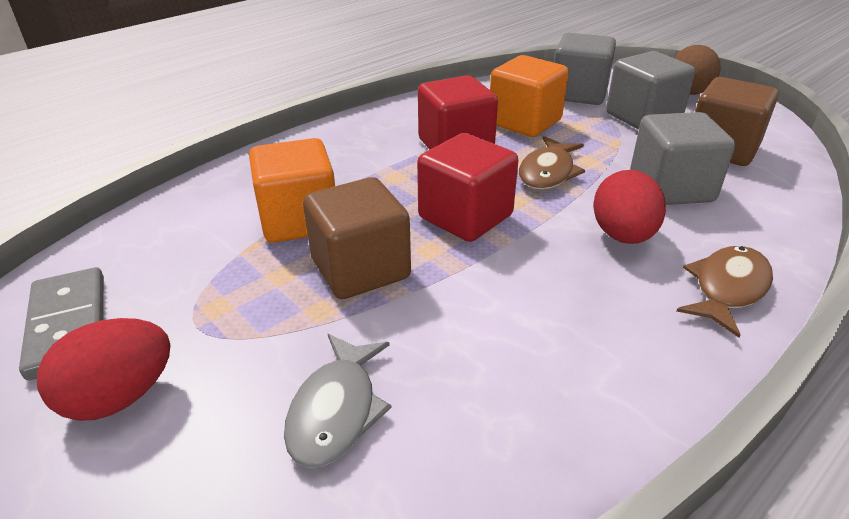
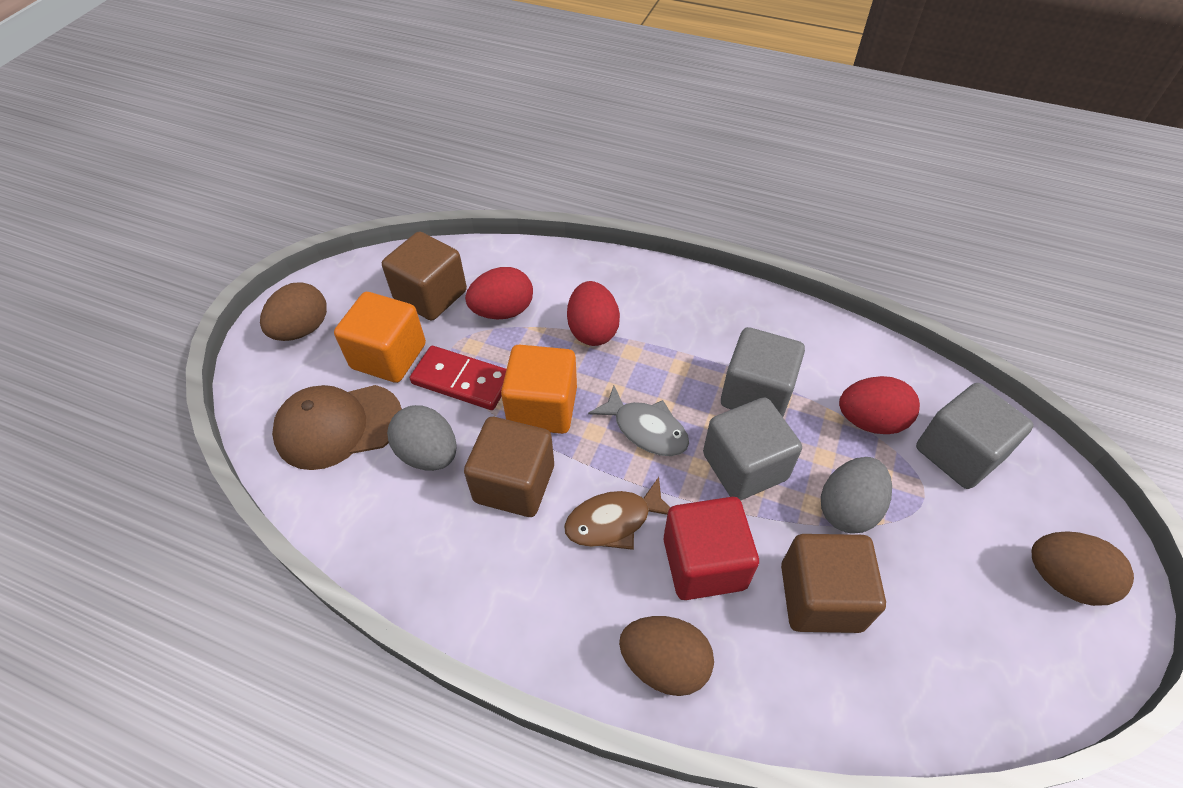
brown cap: 0 -> 1
brown cube: 2 -> 3
brown egg: 1 -> 3
brown fish: 2 -> 1
grey domino: 1 -> 0
grey egg: 0 -> 2
red cube: 2 -> 1
red domino: 0 -> 1
red egg: 2 -> 3

